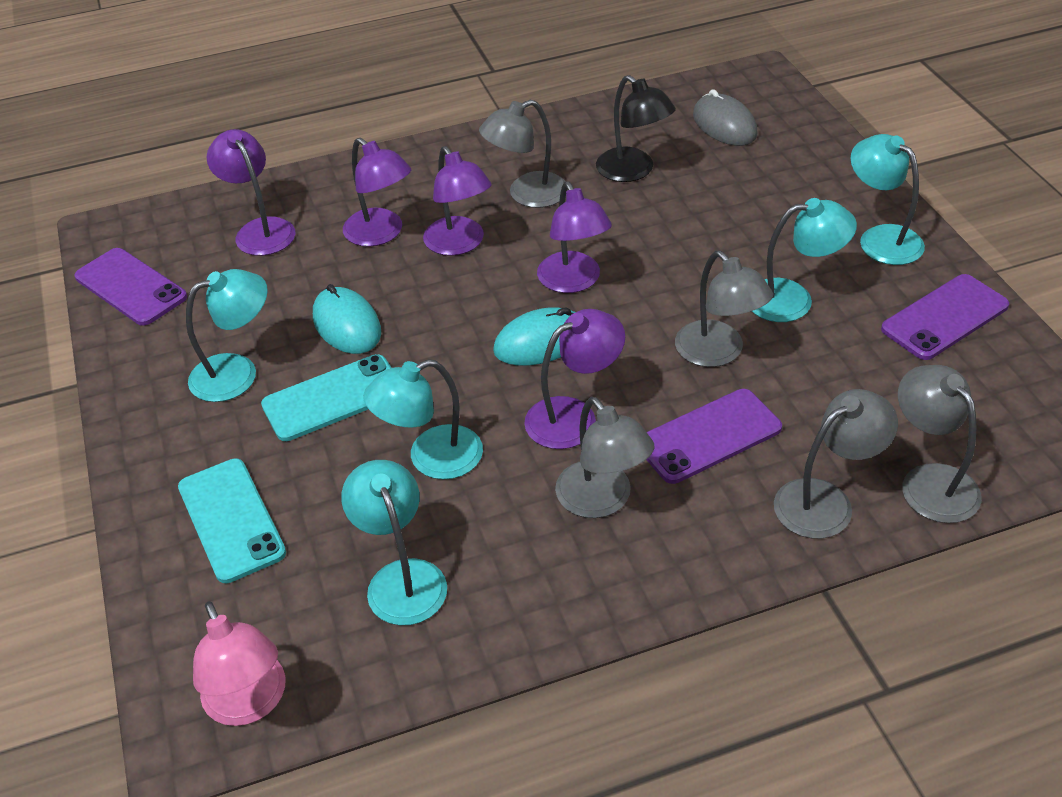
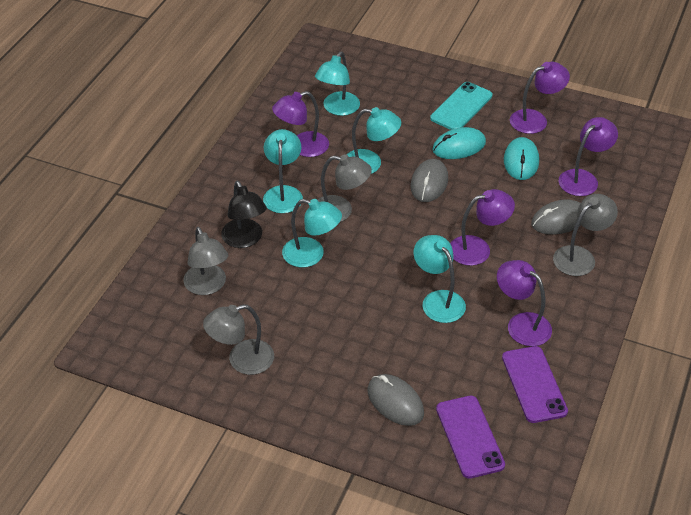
grey lamp: 5 -> 4
grey mouse: 1 -> 3
pink lamp: 1 -> 0
purple phone: 3 -> 2
turquoise phone: 2 -> 1

